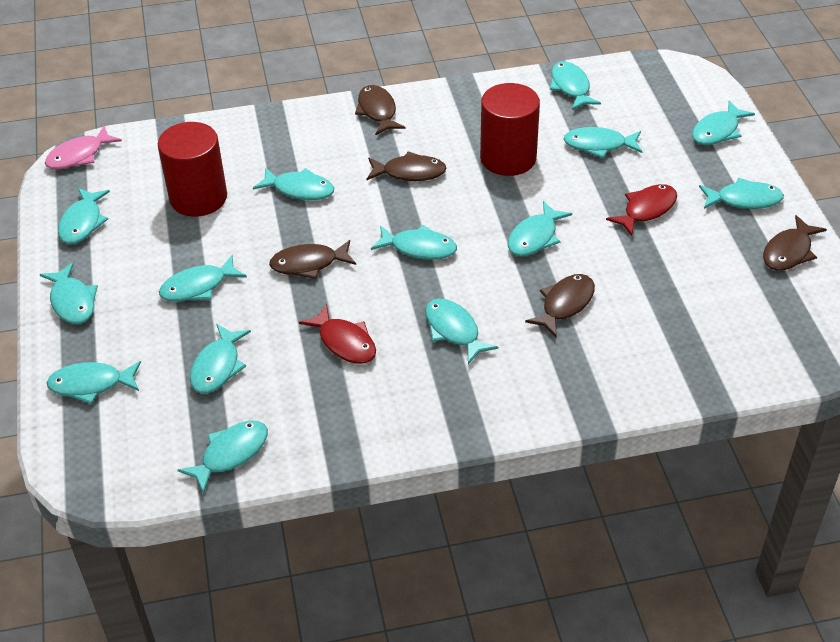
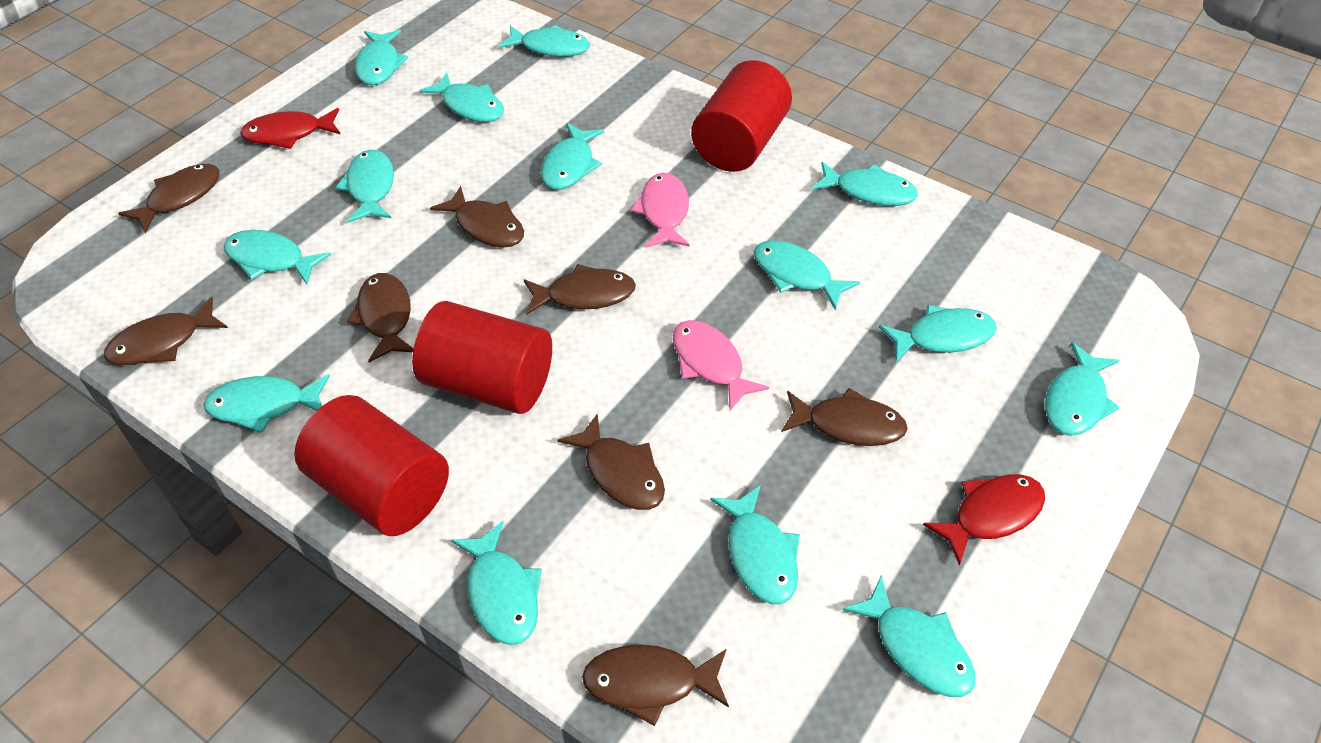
brown fish: 5 -> 8
pink fish: 1 -> 2
red cylinder: 2 -> 3

